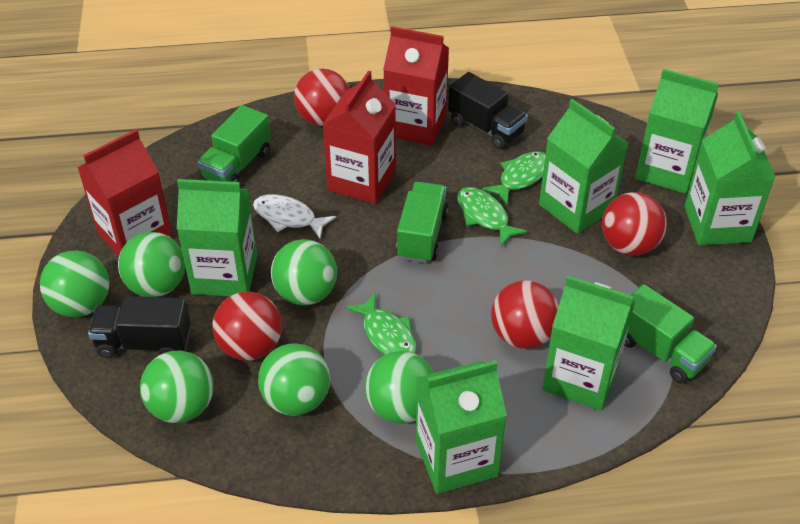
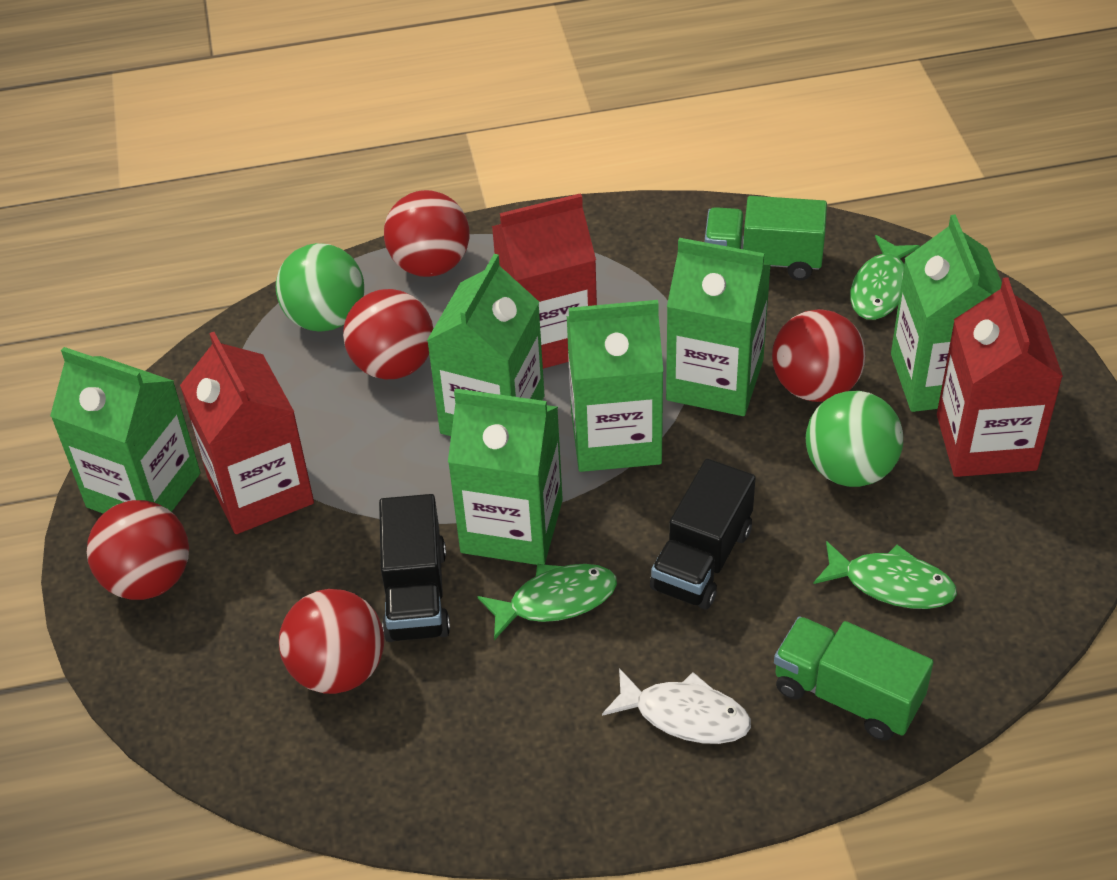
green ball: 6 -> 2
green truck: 3 -> 2
red ball: 4 -> 5

